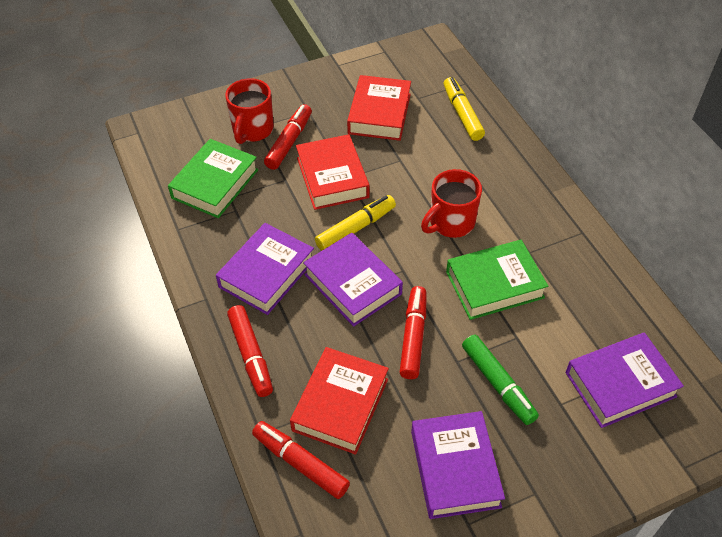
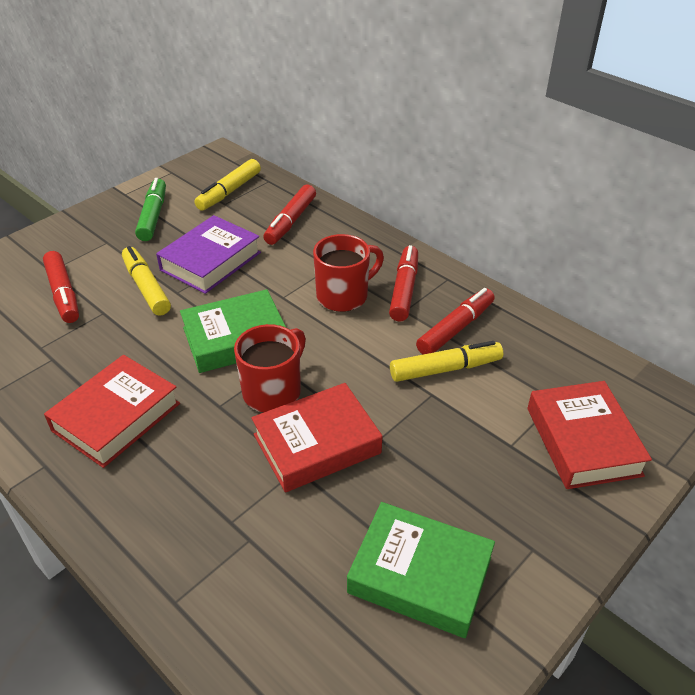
purple book: 4 -> 1
yellow marker: 2 -> 3

